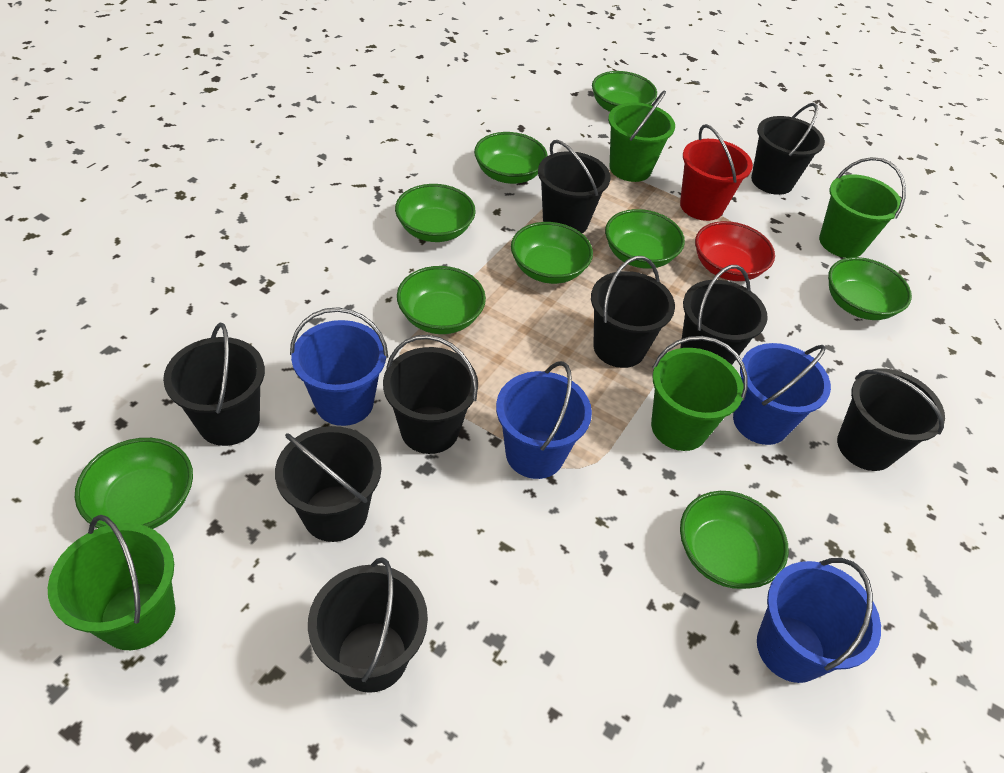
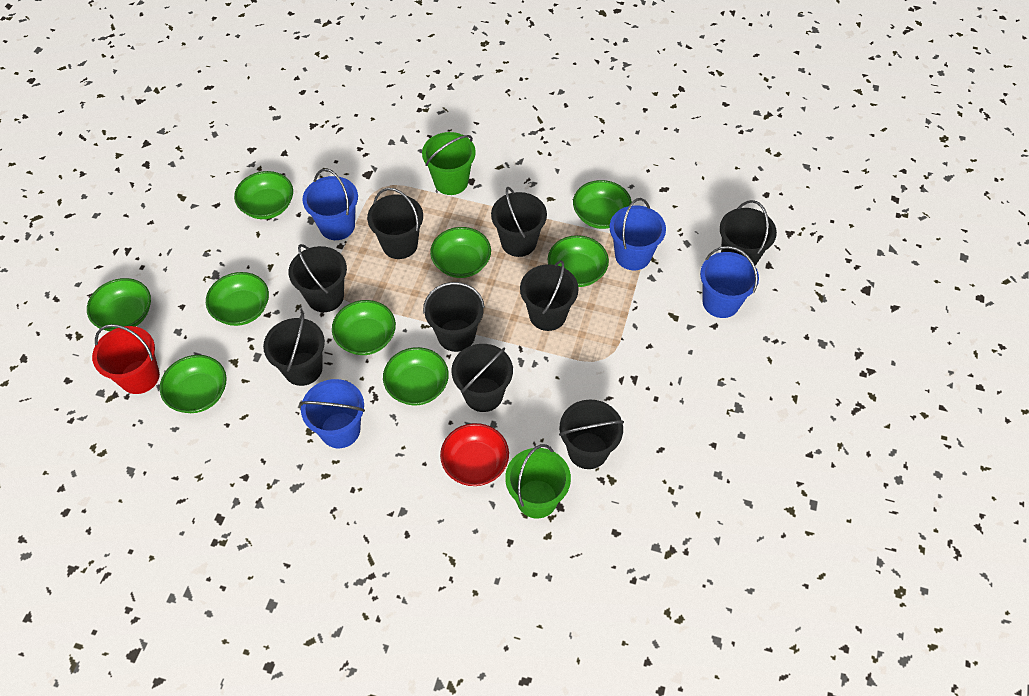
green bucket: 4 -> 2

